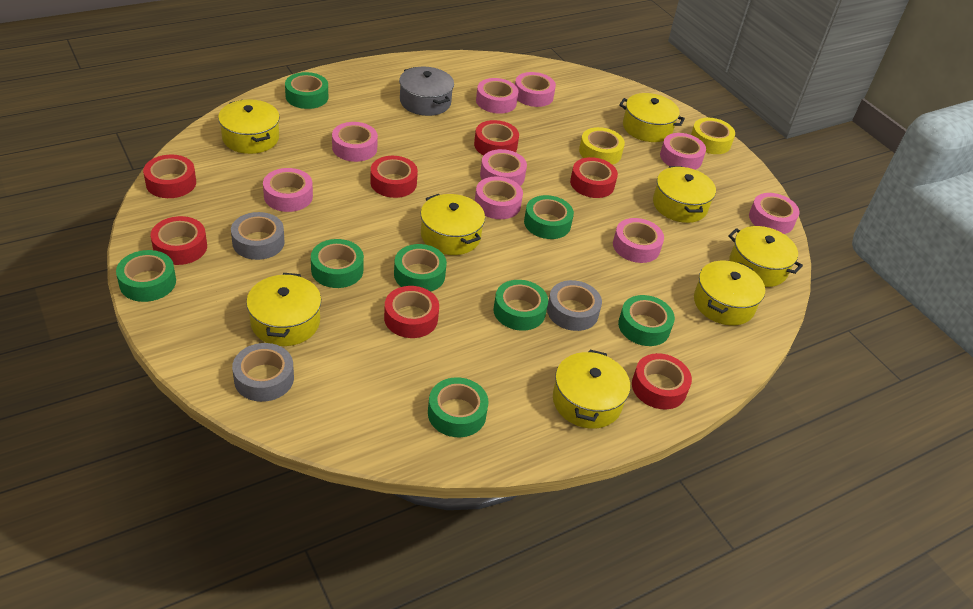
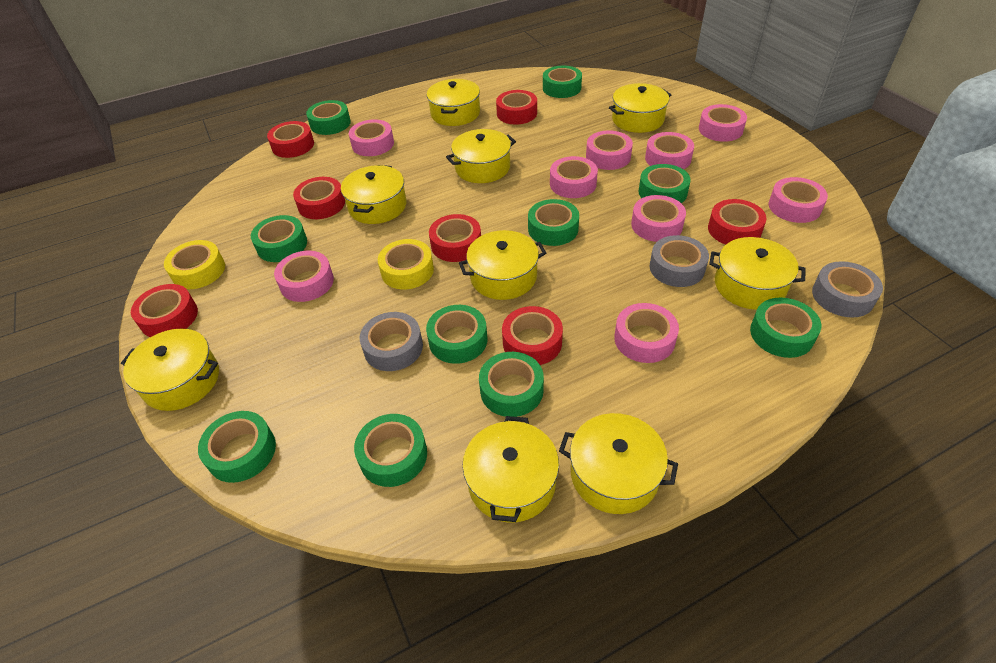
green tape: 8 -> 10
grey pot: 1 -> 0
yellow pot: 8 -> 9

